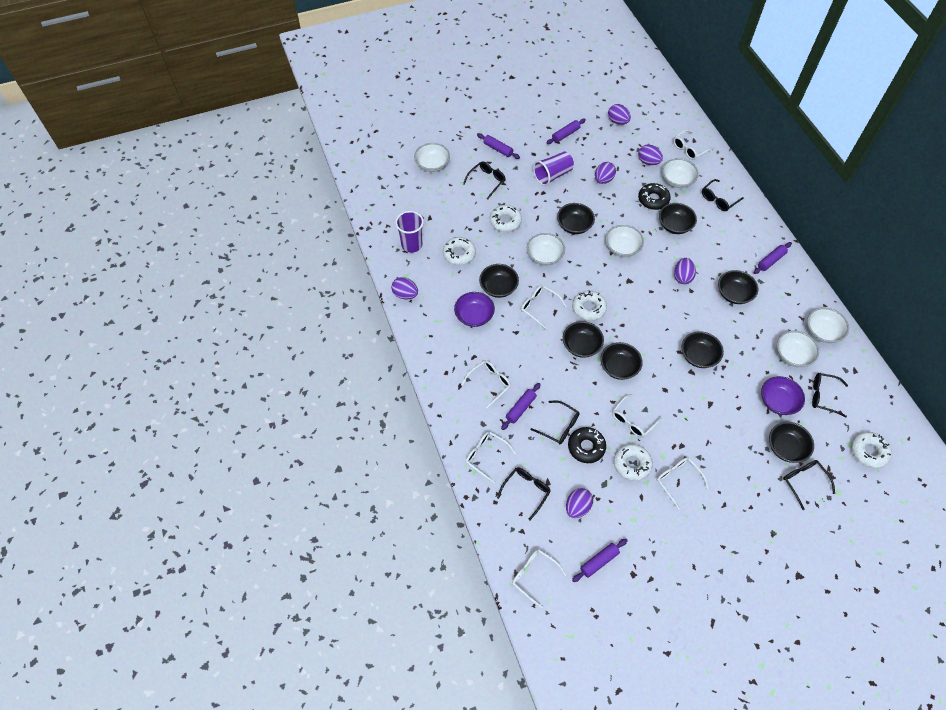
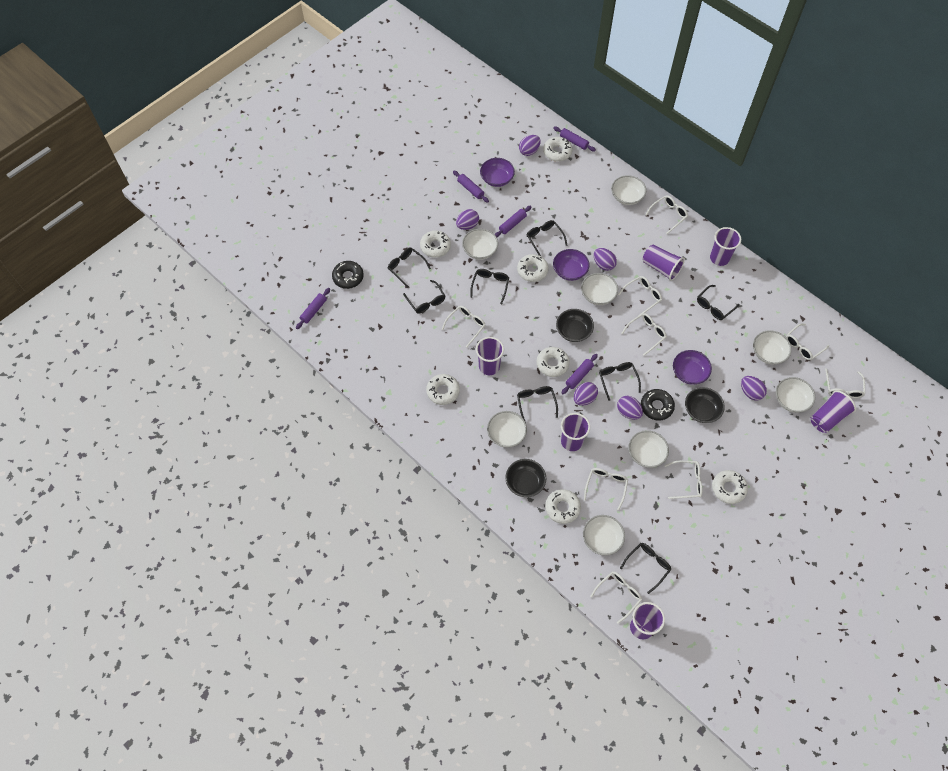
black bowl: 8 -> 3
black glasses: 6 -> 8
purple bowl: 2 -> 3
purple cup: 2 -> 6
white bowl: 6 -> 8
white donut: 5 -> 7
white glasses: 7 -> 9

